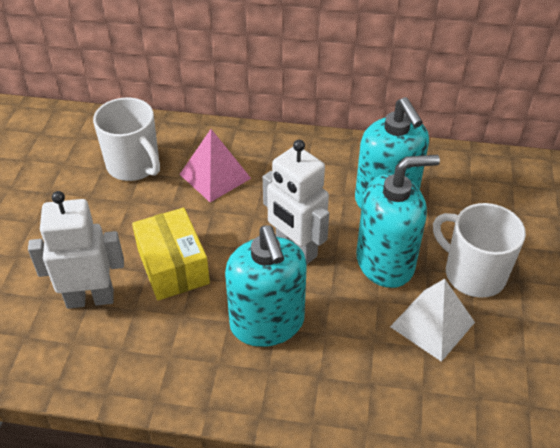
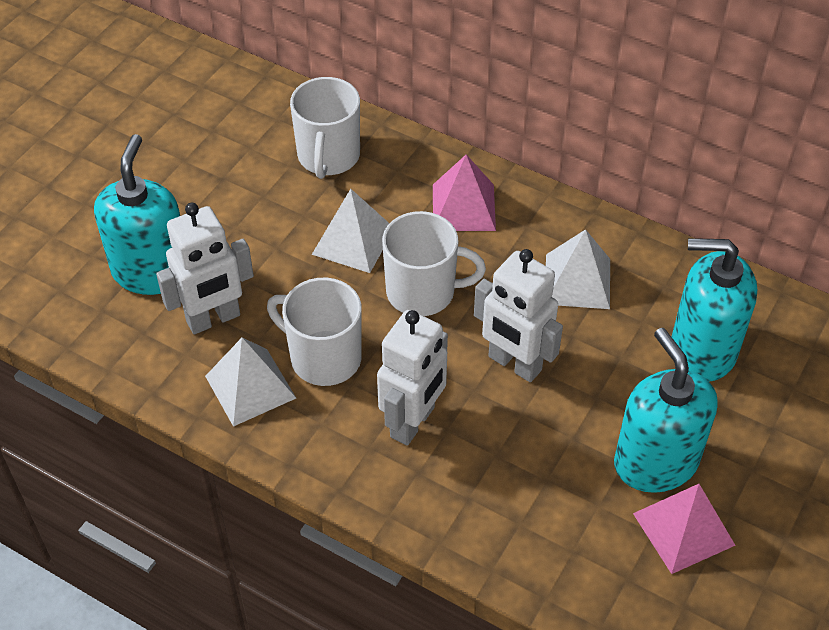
pink pyramid: 1 -> 2
white mug: 2 -> 3
white pyramid: 1 -> 3
white robot: 2 -> 3
yellow box: 1 -> 0

